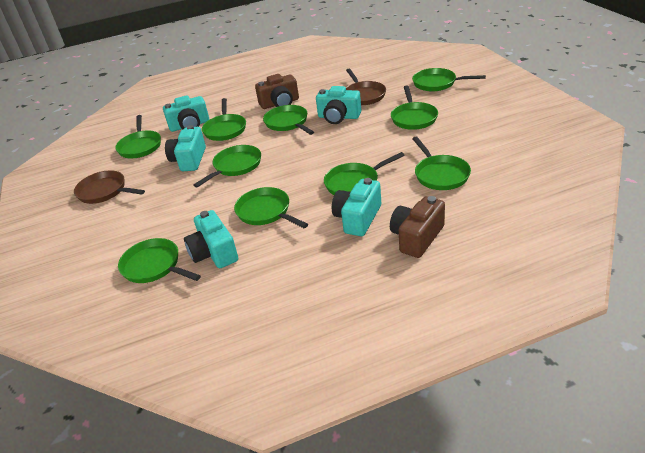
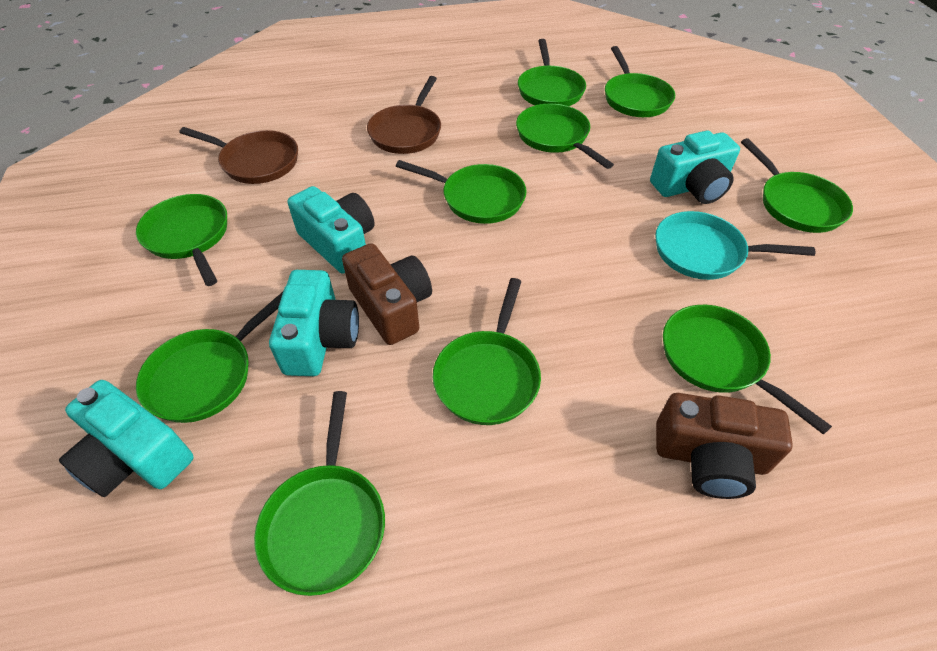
turquoise camera: 5 -> 4
turquoise pan: 0 -> 1

